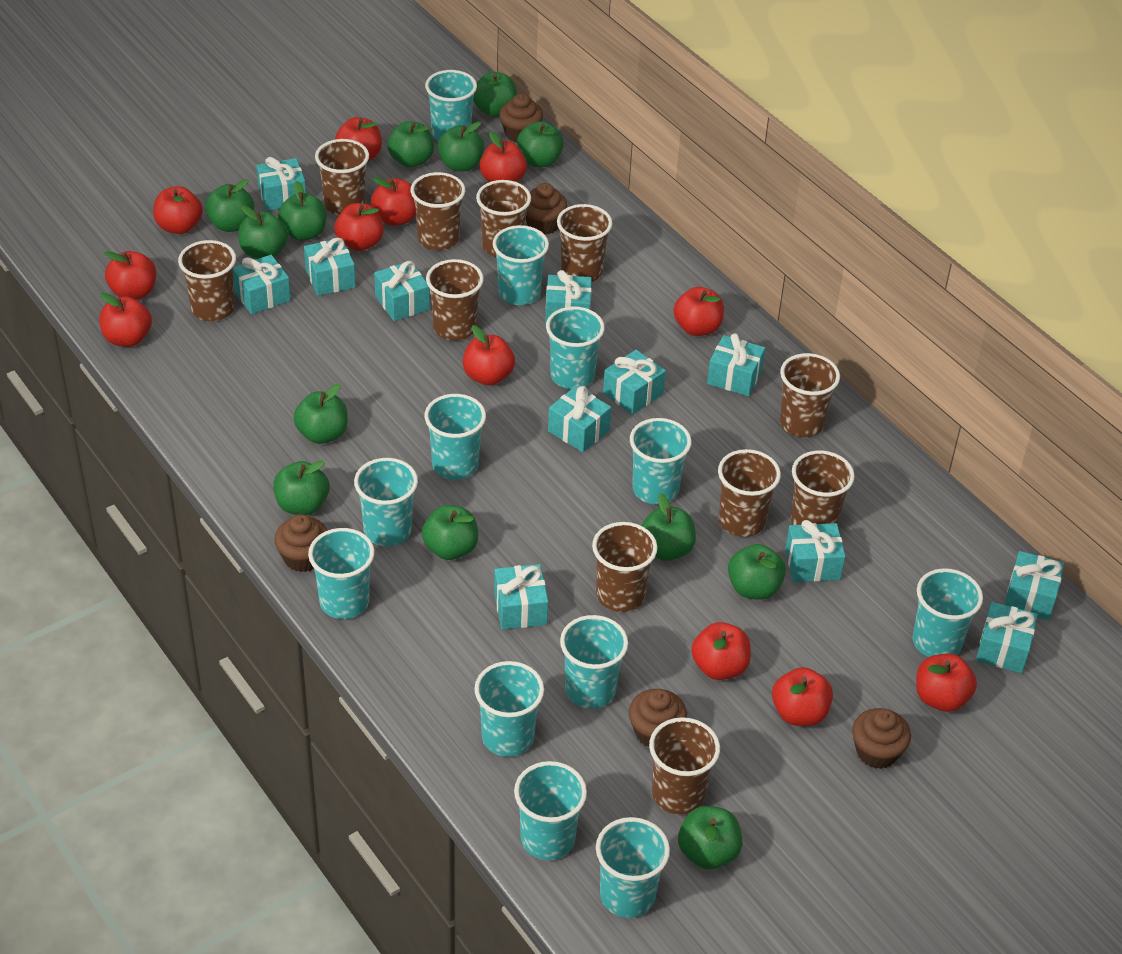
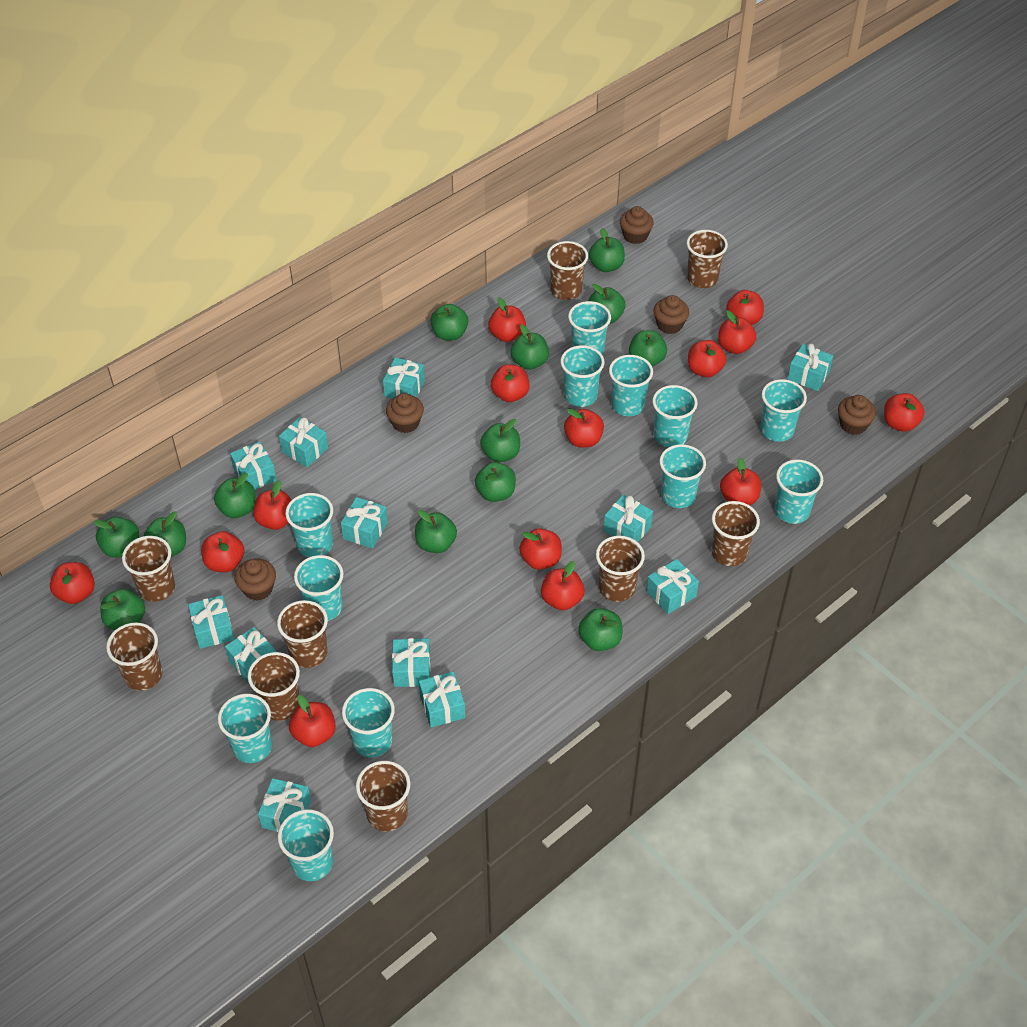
brown cup: 11 -> 9
red apple: 12 -> 14

